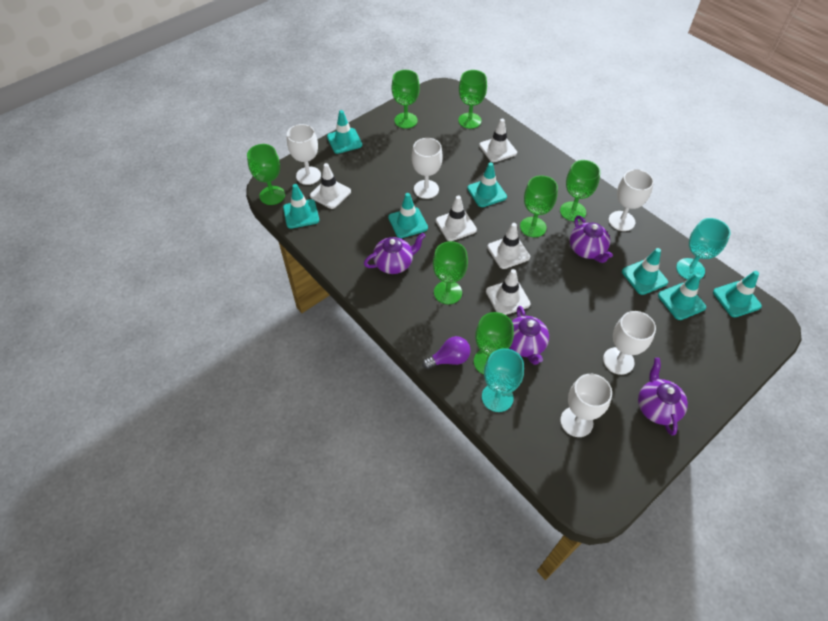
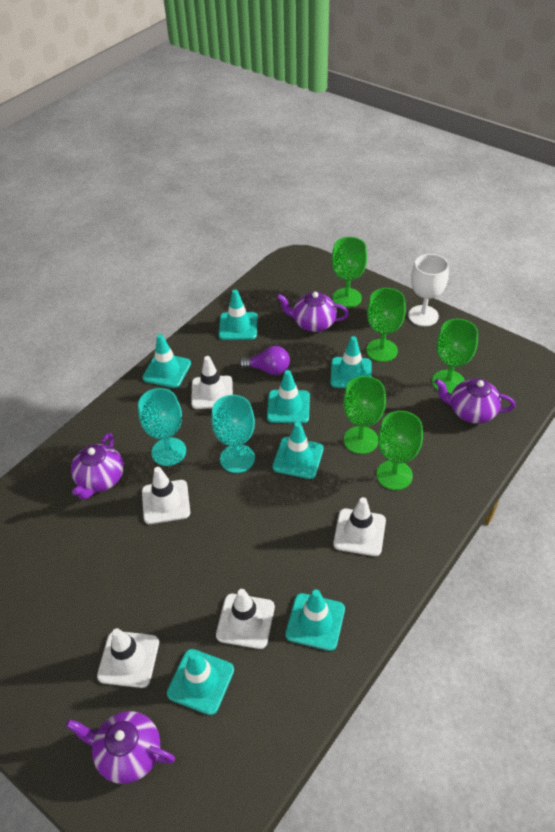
green goblet: 7 -> 5
white goblet: 5 -> 1

